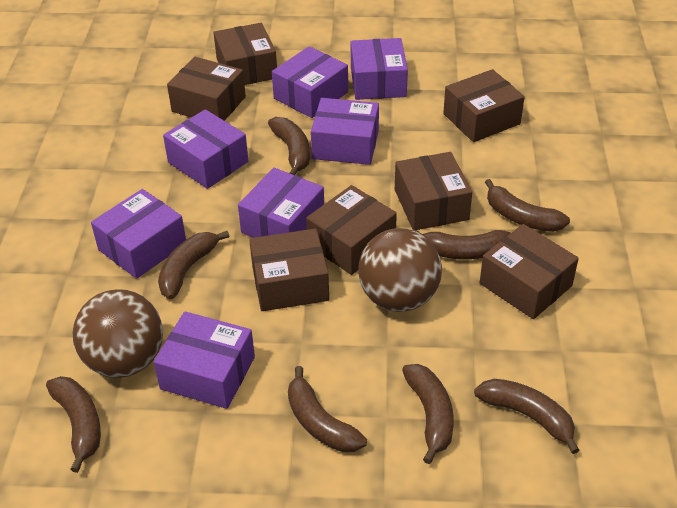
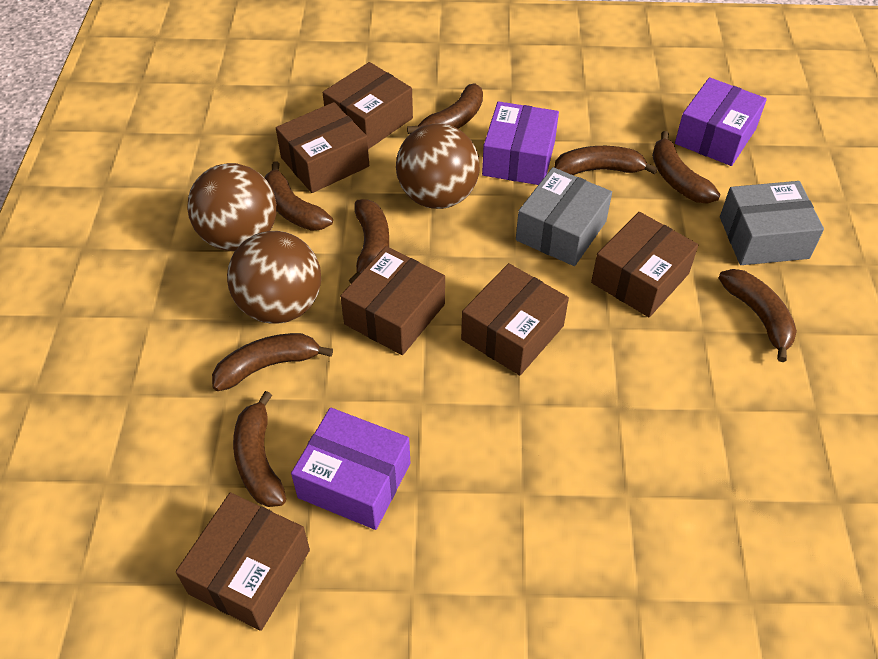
brown ball: 2 -> 3
brown box: 7 -> 6
grey box: 0 -> 2
purple box: 7 -> 3

